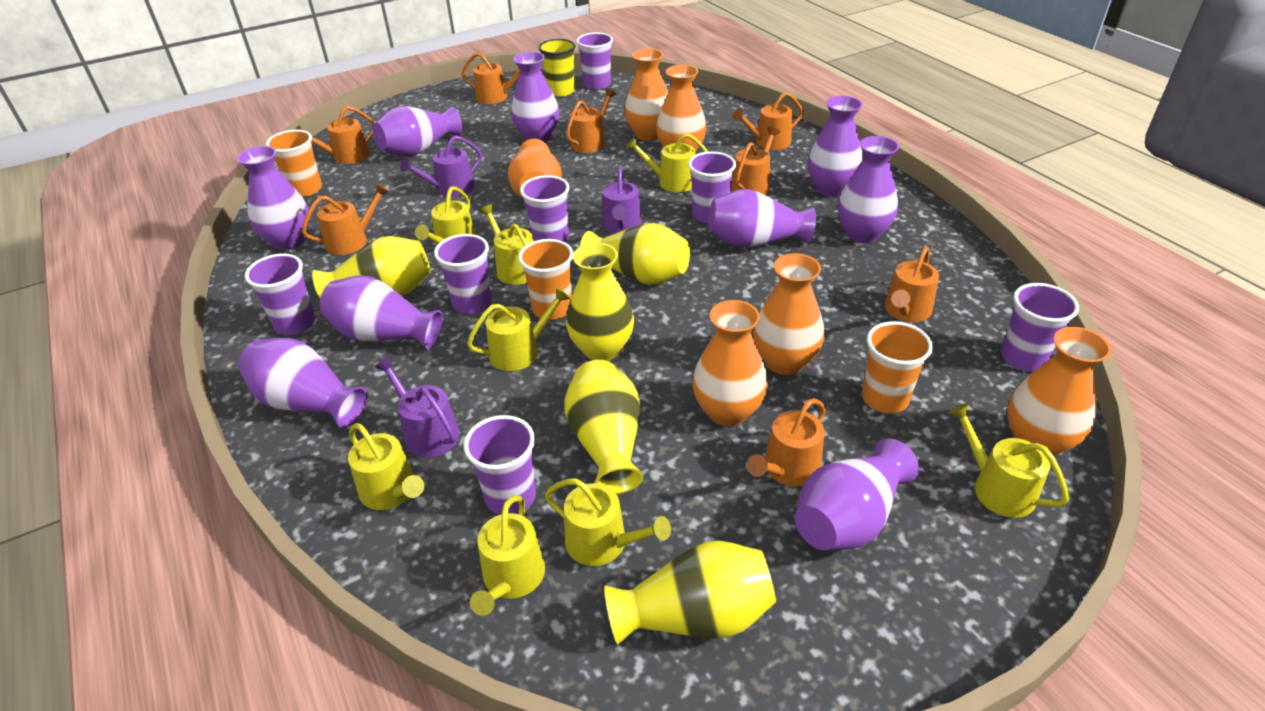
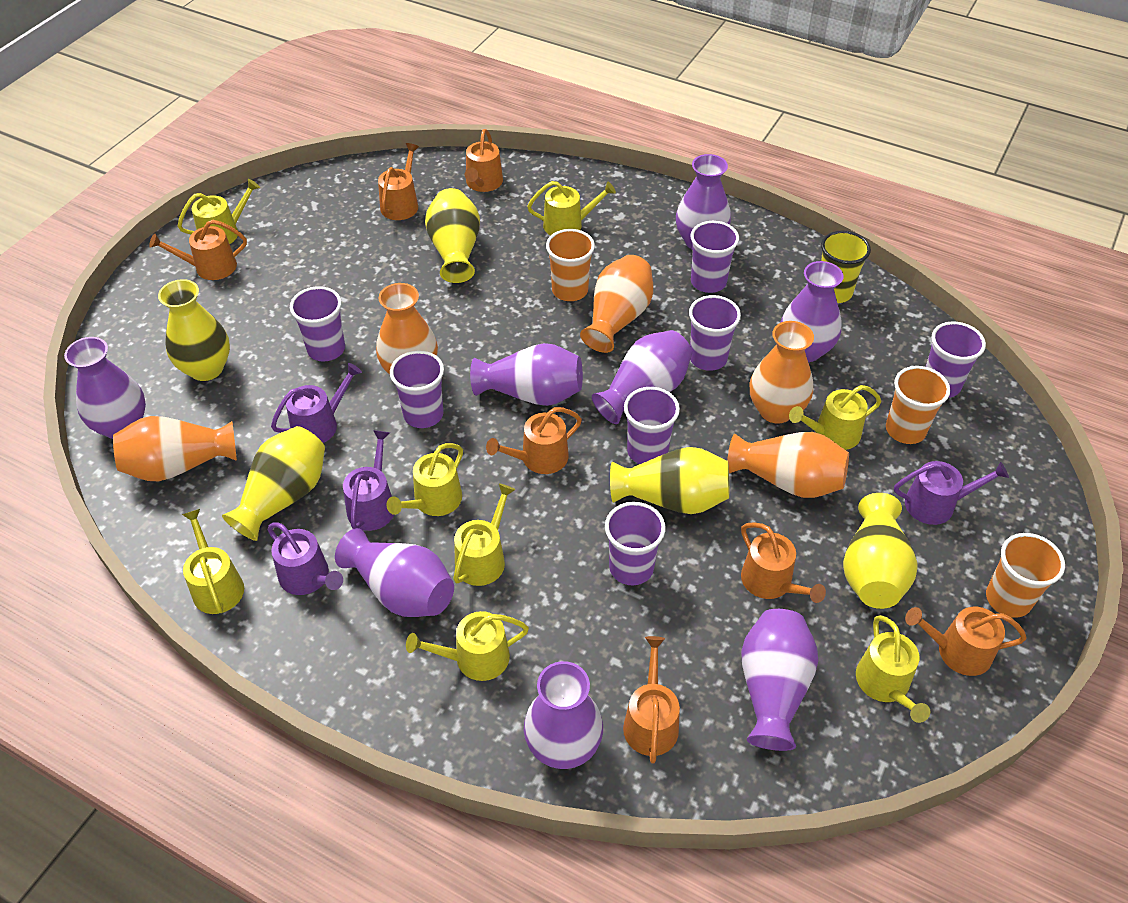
orange vase: 6 -> 5
orange watering can: 8 -> 7
purple vase: 9 -> 8
purple watering can: 3 -> 4

